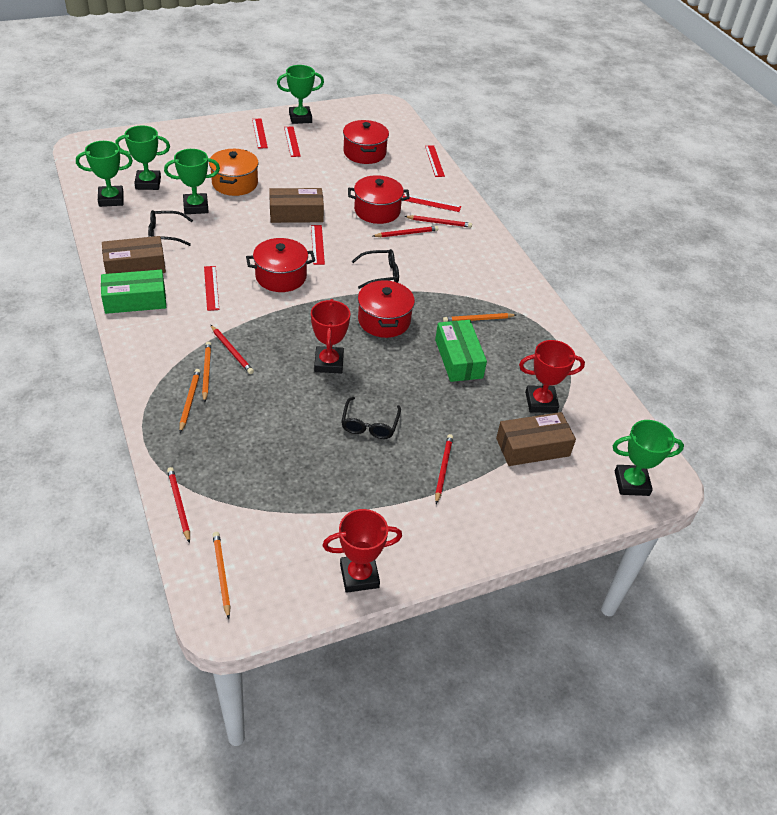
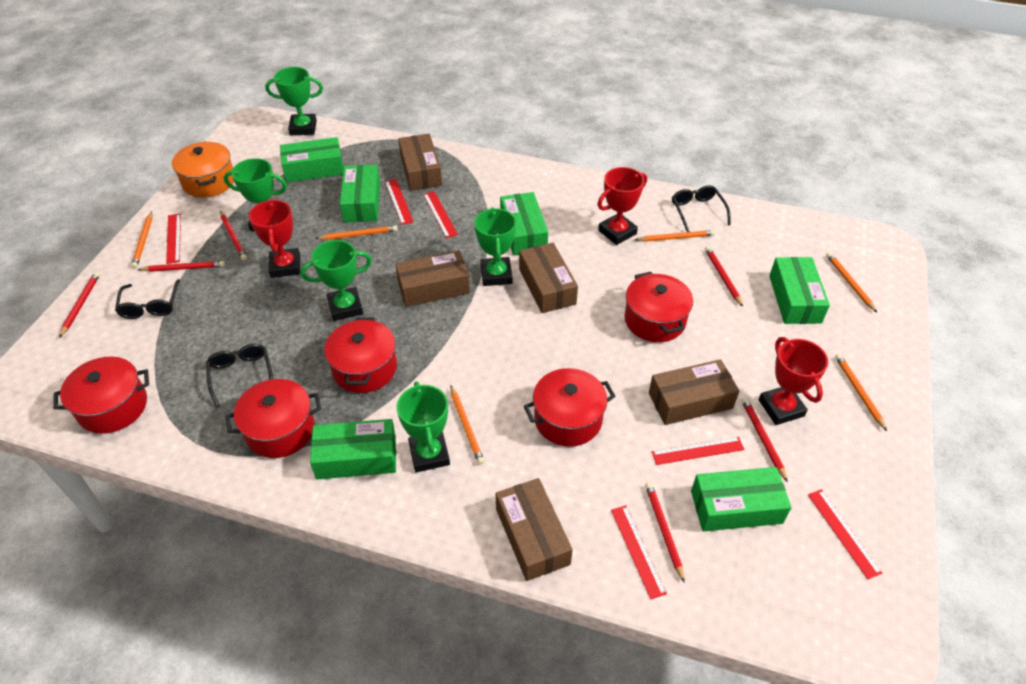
brown box: 3 -> 5
green box: 2 -> 6
orange pencil: 4 -> 6
red pencil: 5 -> 6
red pot: 4 -> 5

